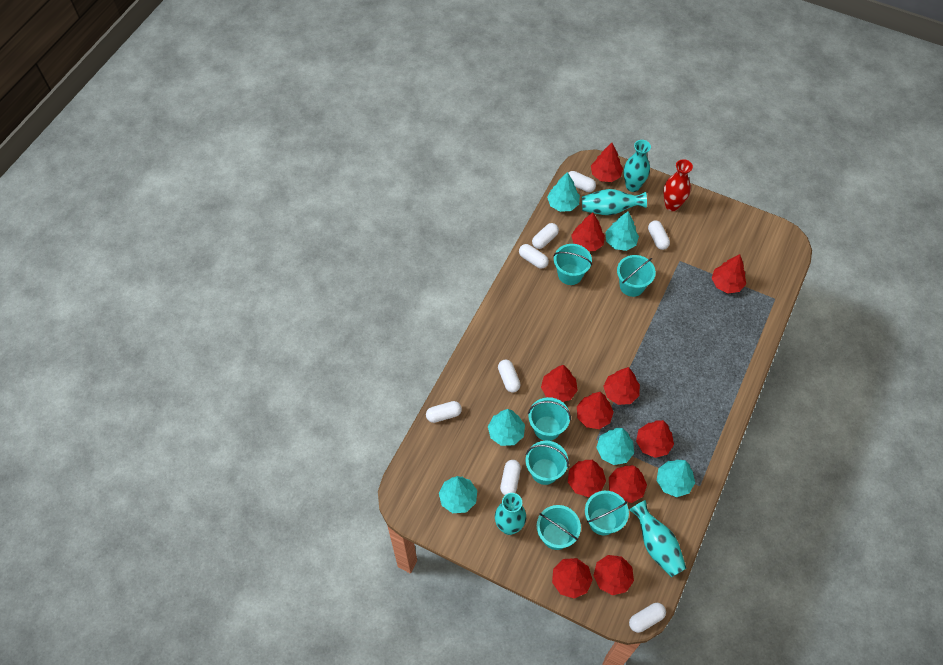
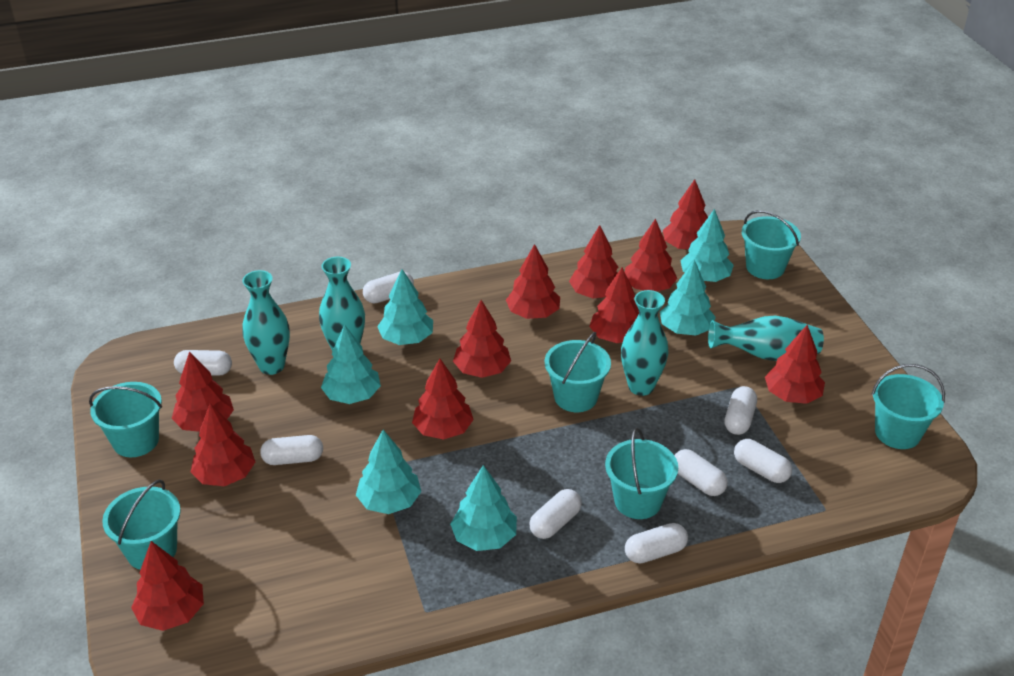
red vase: 1 -> 0

